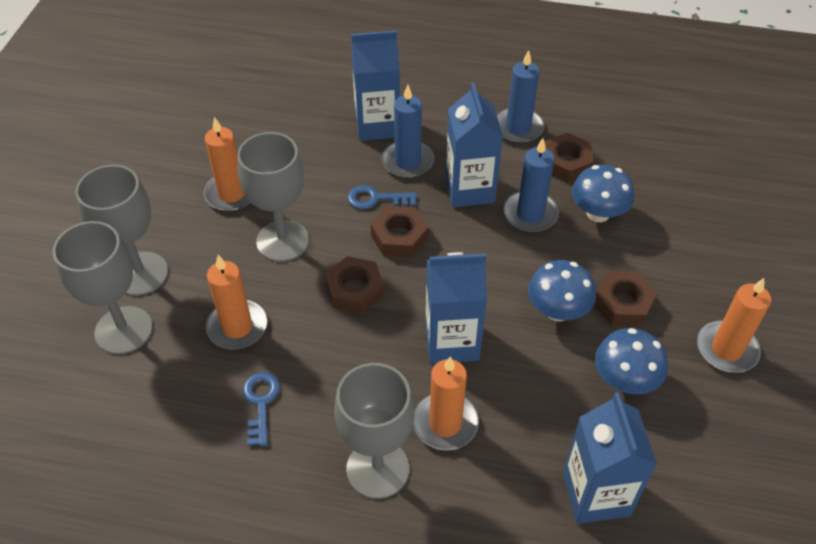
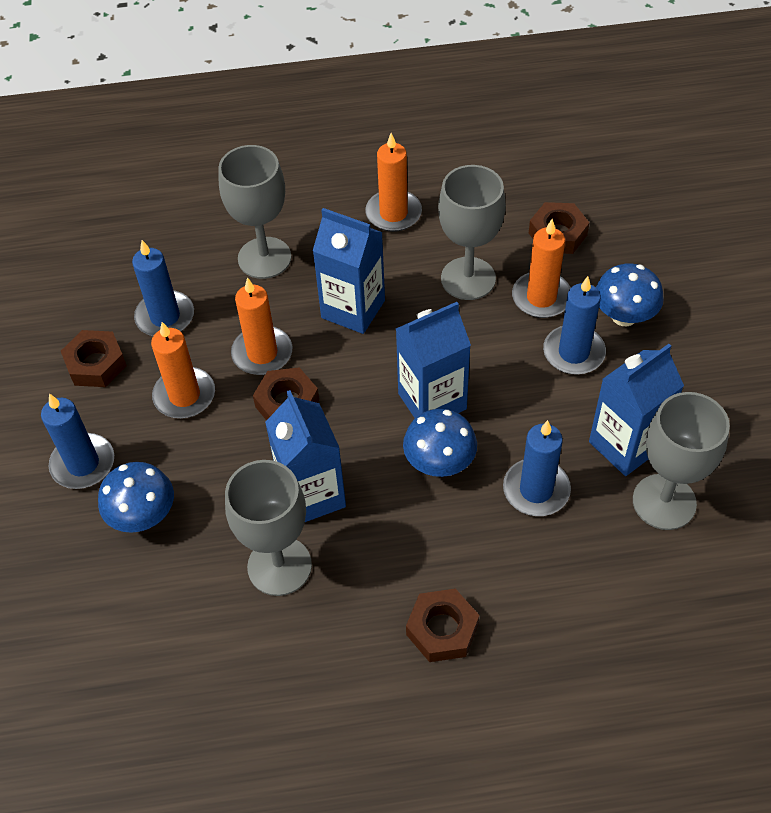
blue candle: 3 -> 4
blue key: 2 -> 0

